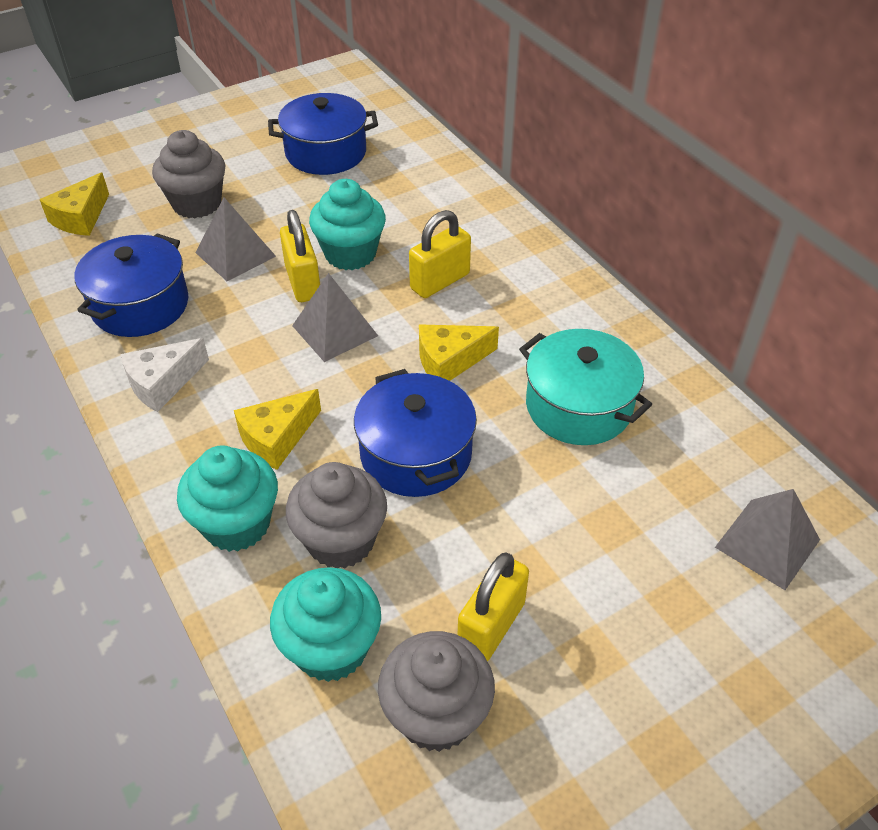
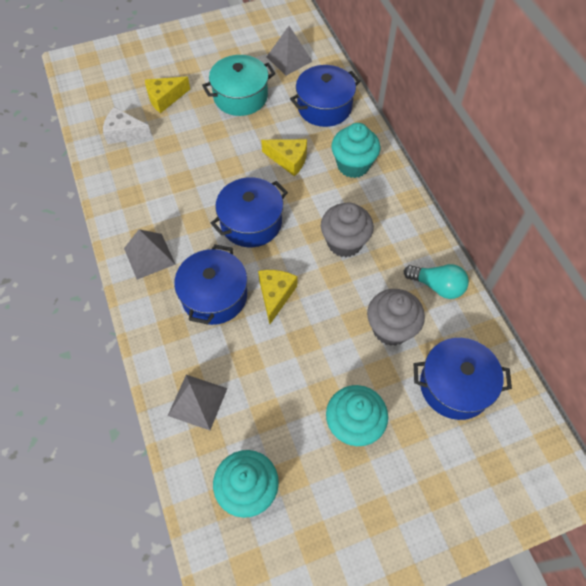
blue pot: 3 -> 4
grey cupcake: 3 -> 2
turquoise light bulb: 0 -> 1
yellow padlock: 3 -> 0

